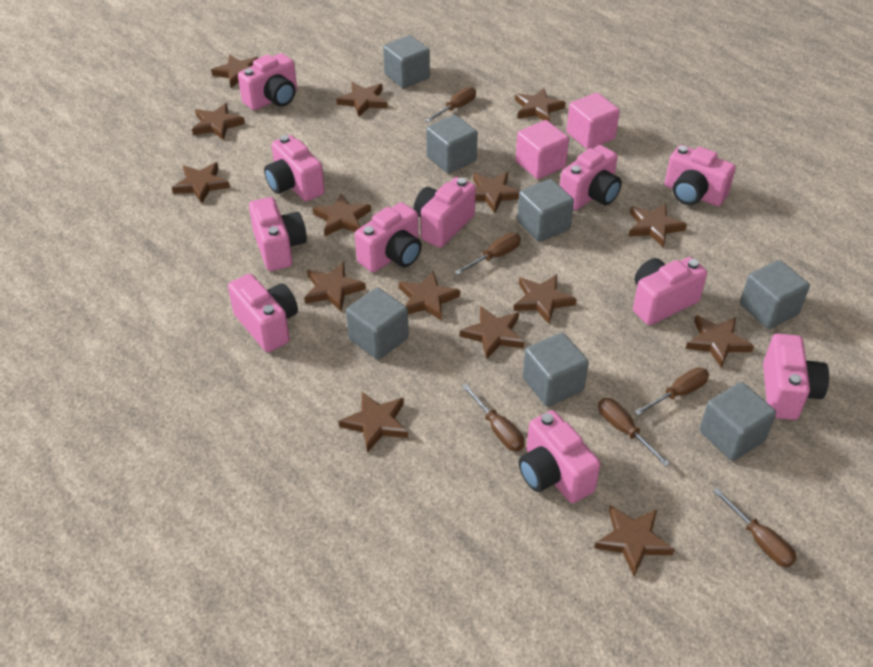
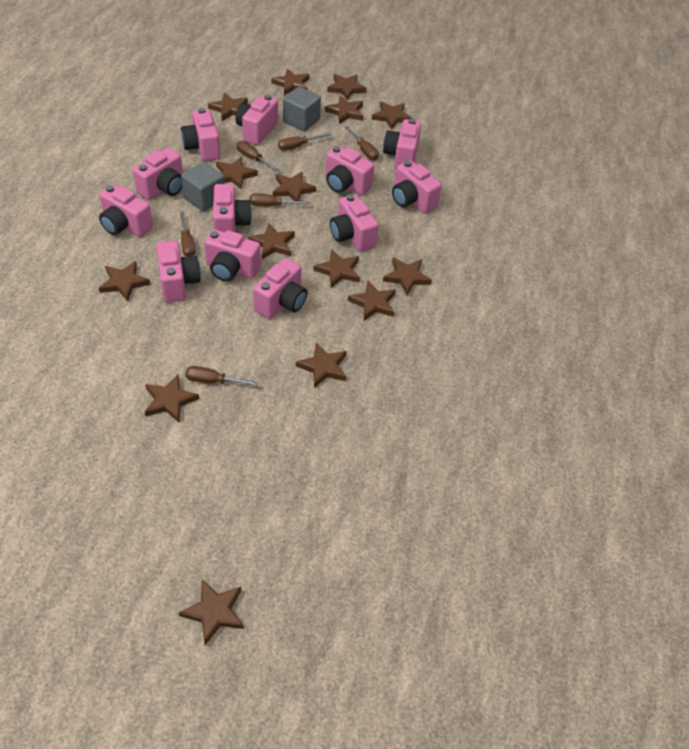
grey cube: 7 -> 2
pink camera: 11 -> 12
pink cube: 2 -> 0

